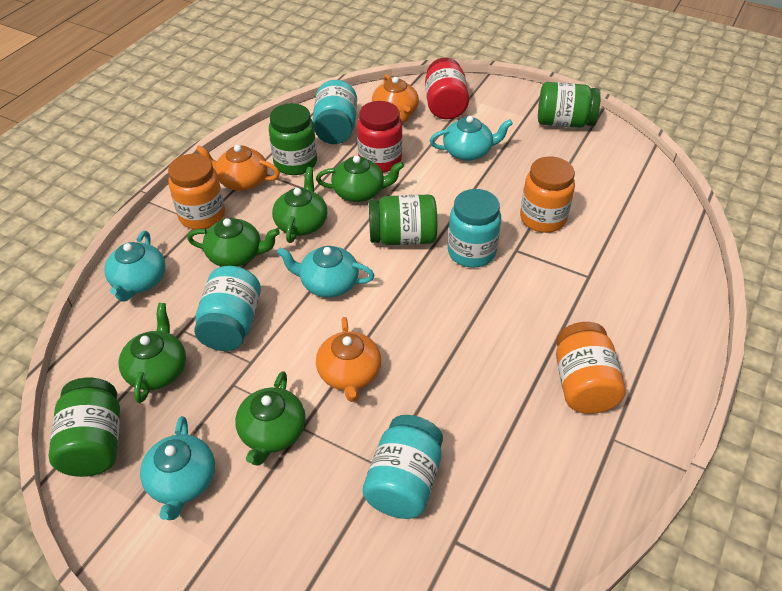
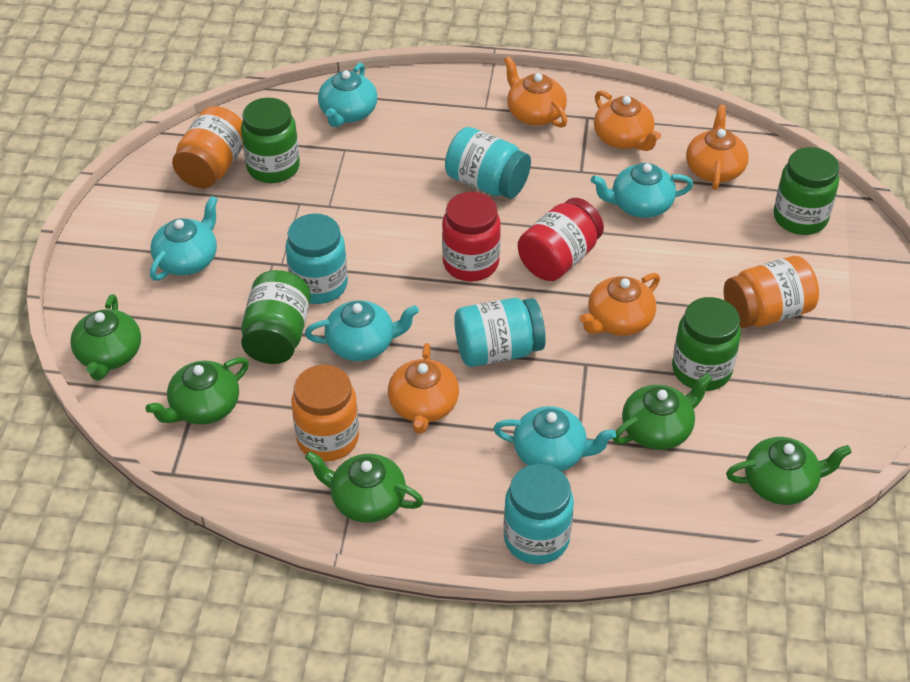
orange teapot: 3 -> 5
turquoise teapot: 4 -> 5

